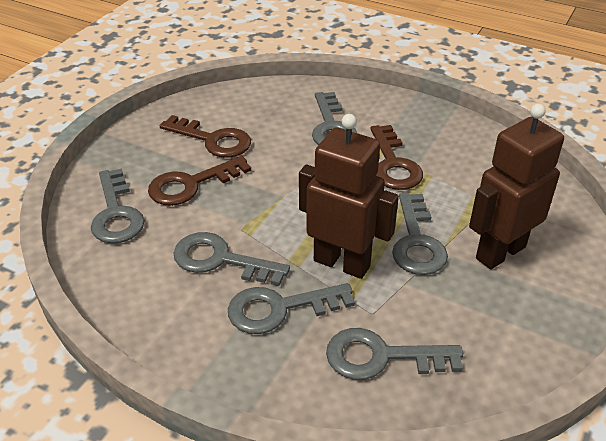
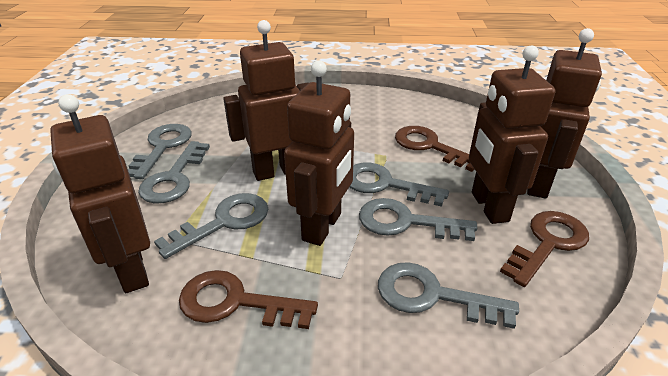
brown robot: 2 -> 5

